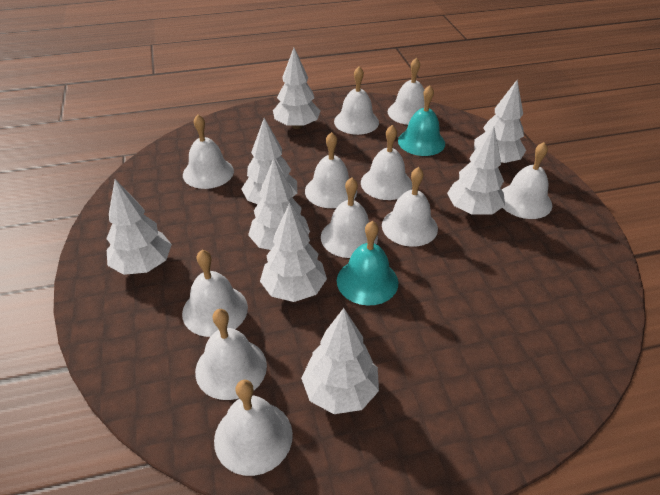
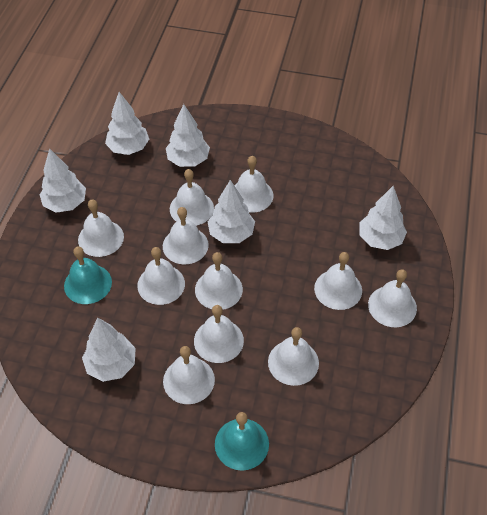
white tree: 8 -> 6

